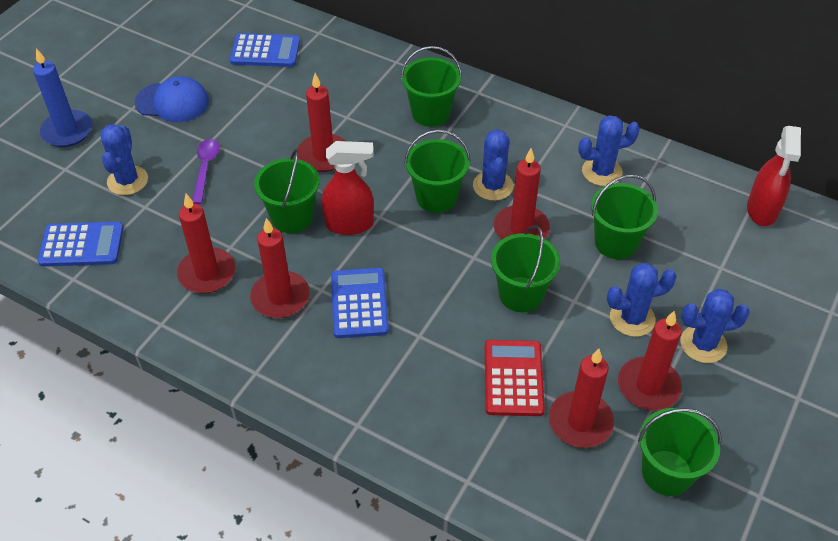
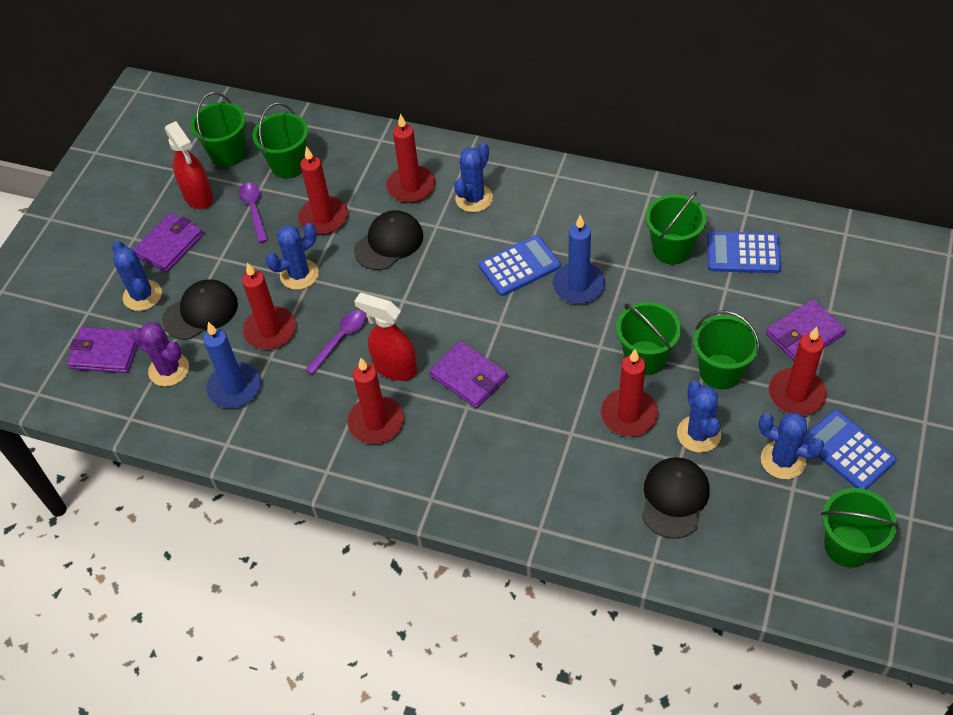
black cap: 0 -> 3
blue candle: 1 -> 2
blue cap: 1 -> 0
purple cactus: 0 -> 1
purple spoon: 1 -> 2
purple wallet: 0 -> 4
red calculator: 1 -> 0

